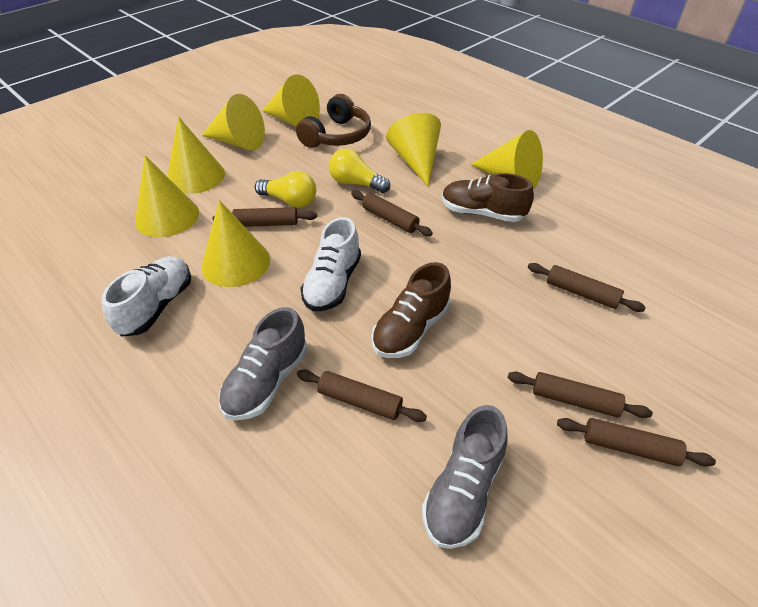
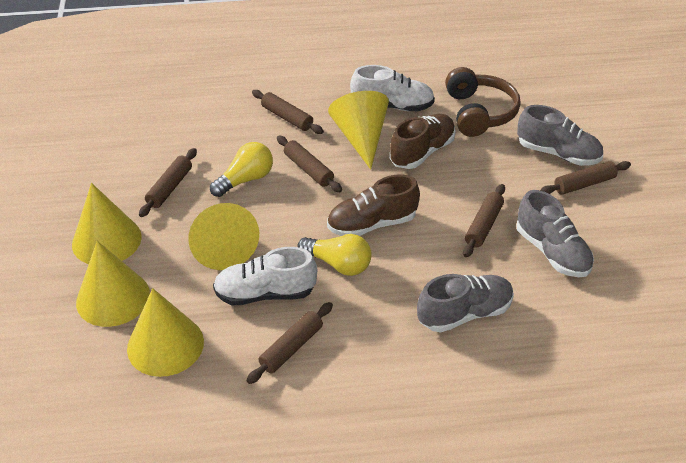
grey shoe: 2 -> 3
yellow cone: 7 -> 5

